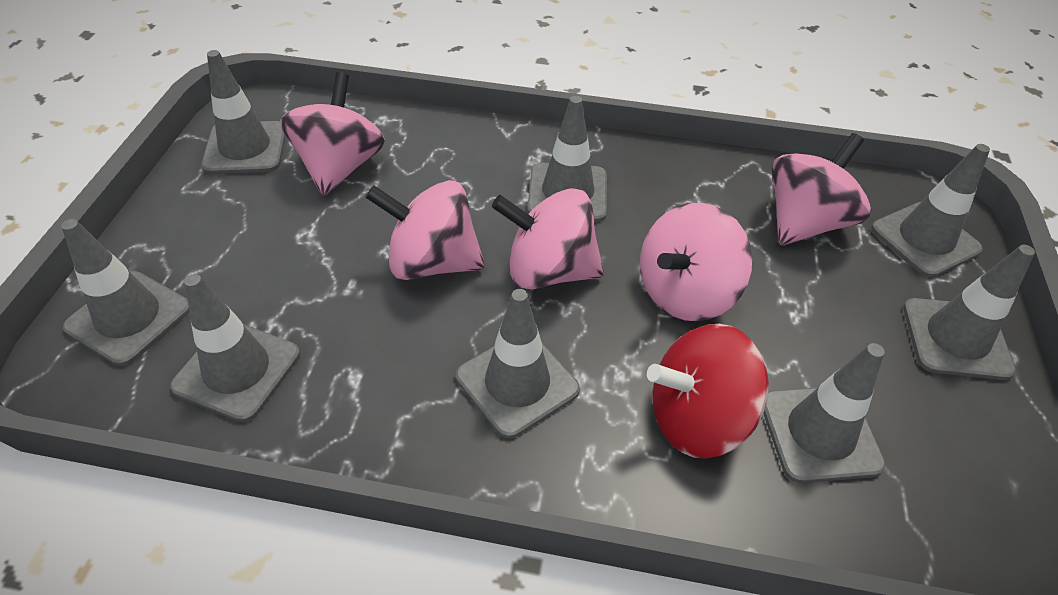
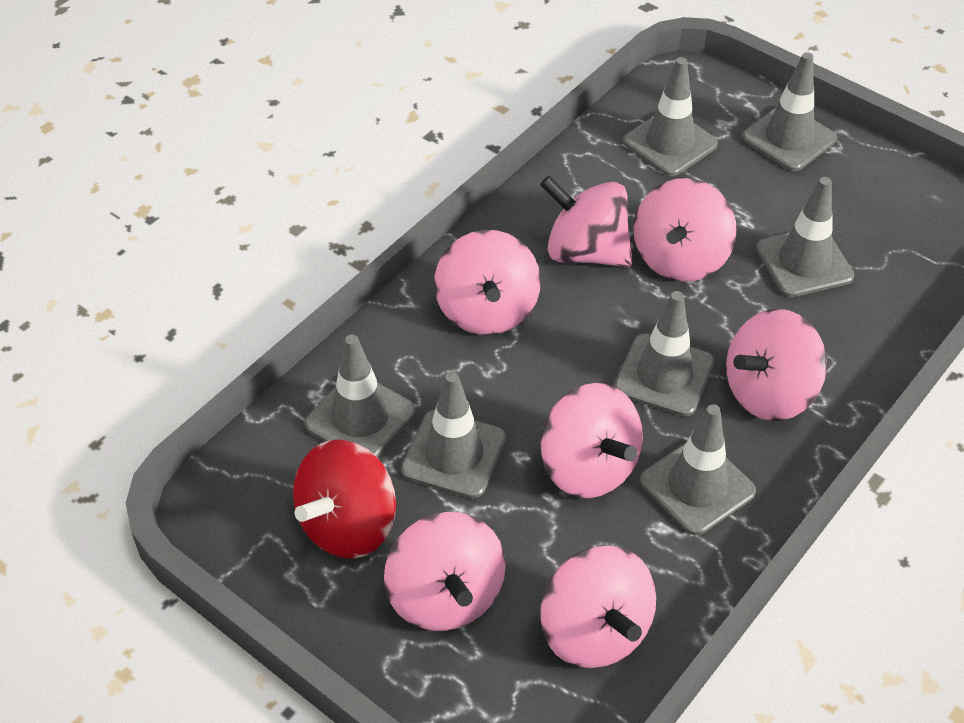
grey traffic cone: 8 -> 7
pink spinning top: 5 -> 7

